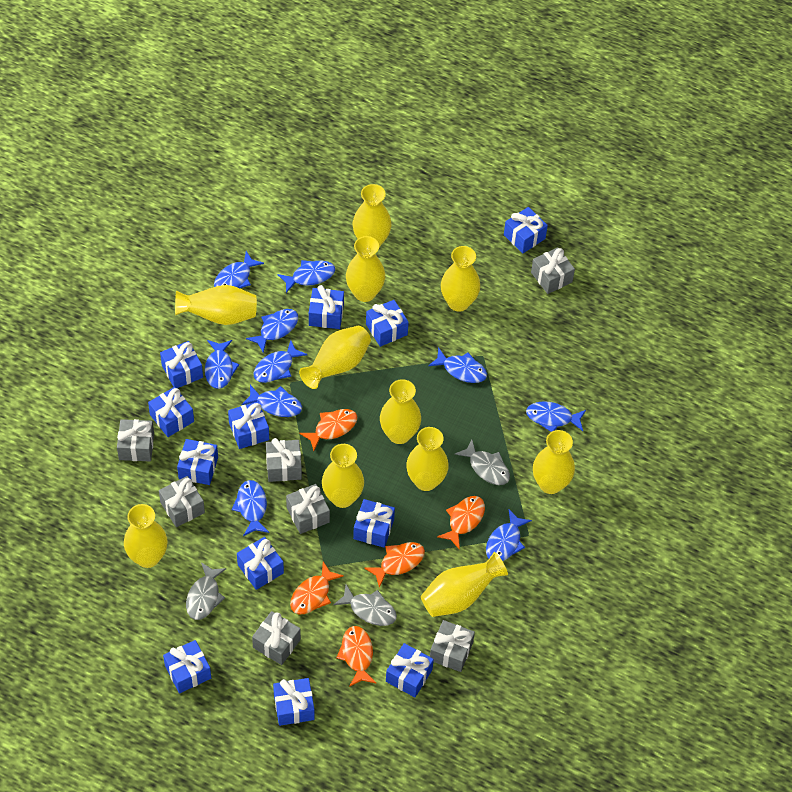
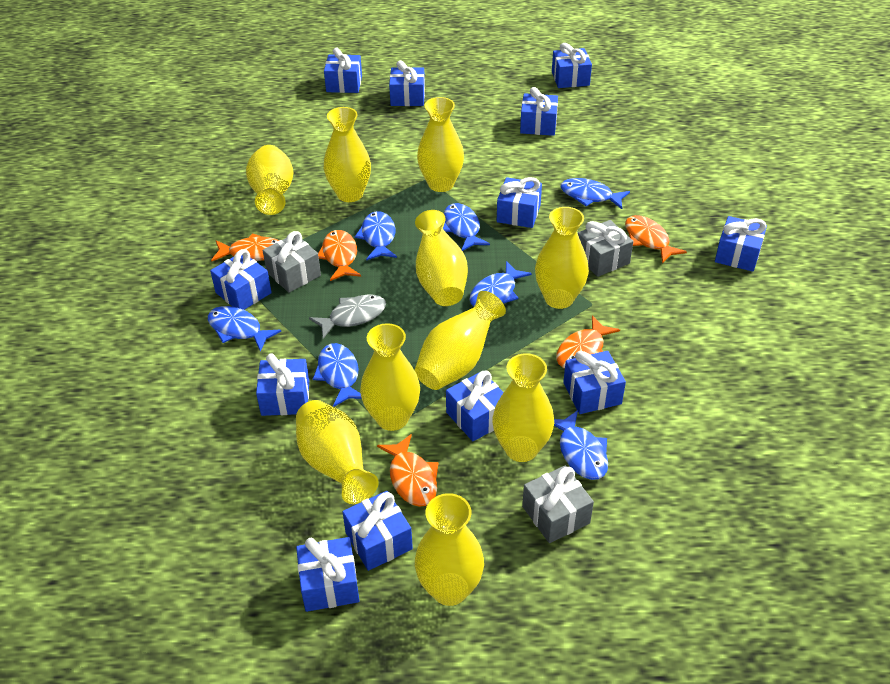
blue fish: 10 -> 7
grey fish: 3 -> 1
grey gift: 7 -> 3
yellow vase: 11 -> 10

